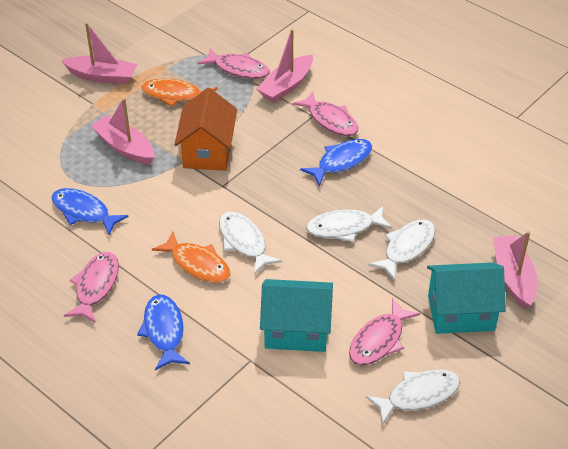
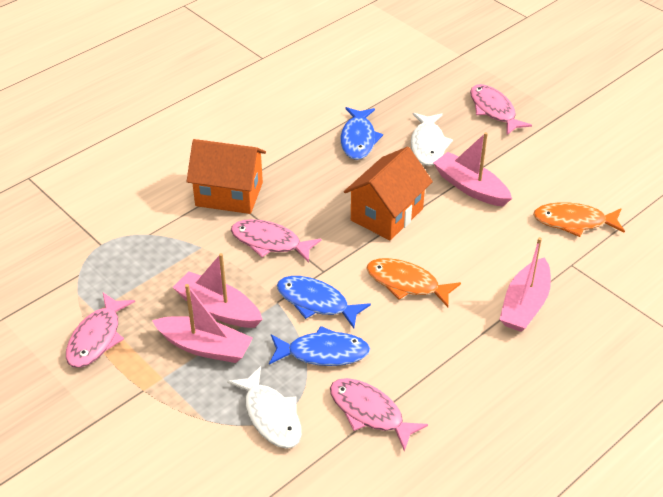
orange house: 1 -> 2
turquoise house: 2 -> 0
white fish: 4 -> 2

